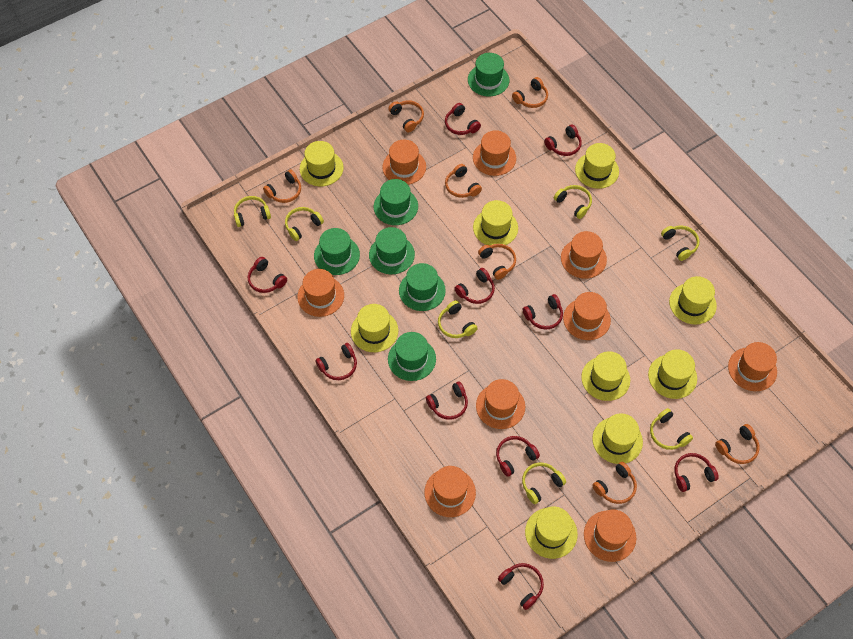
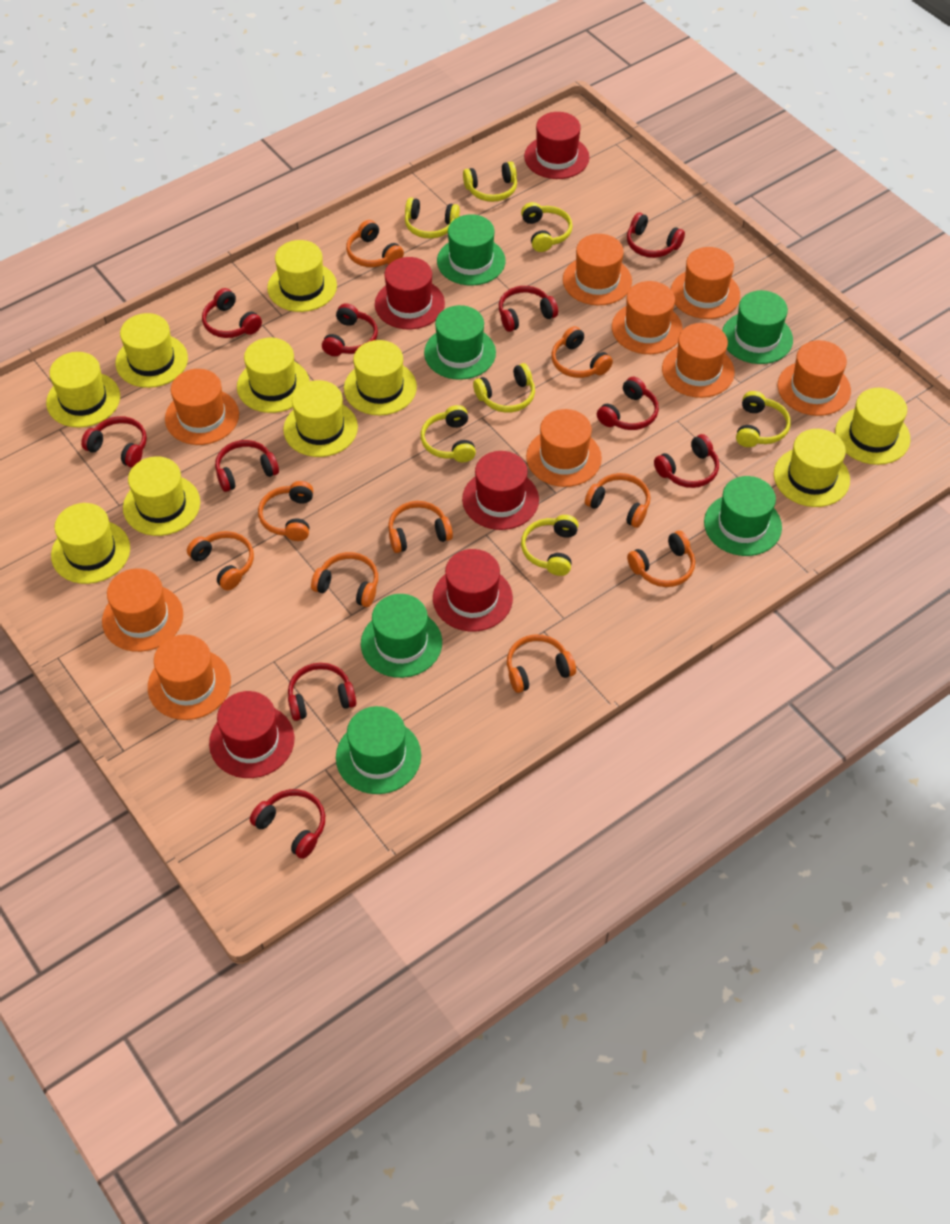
orange headphones: 7 -> 9
red hat: 0 -> 5
yellow hat: 9 -> 10

